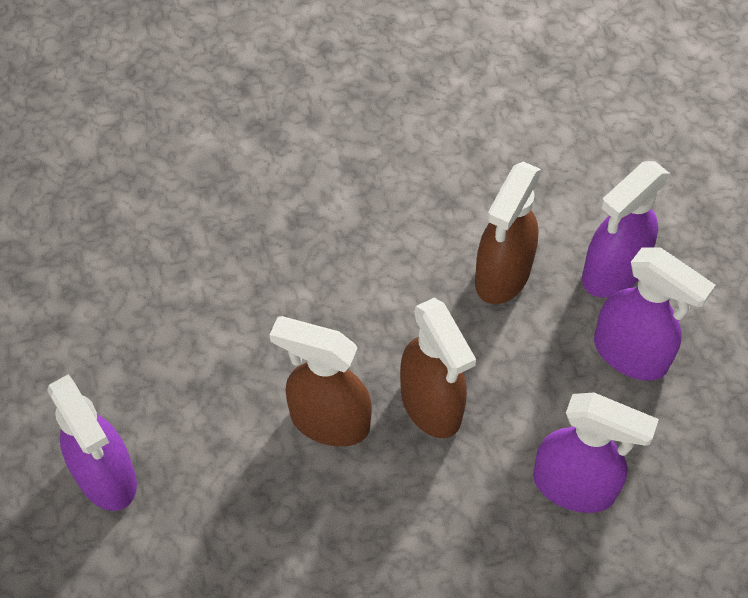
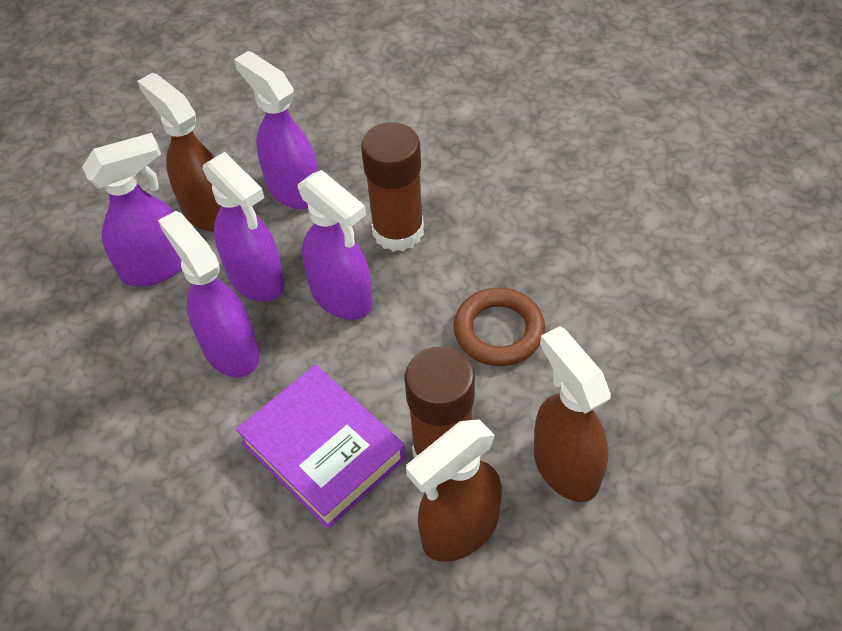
brown glue stick: 0 -> 2
brown ring: 0 -> 1
purple book: 0 -> 1
purple spray bottle: 4 -> 5

